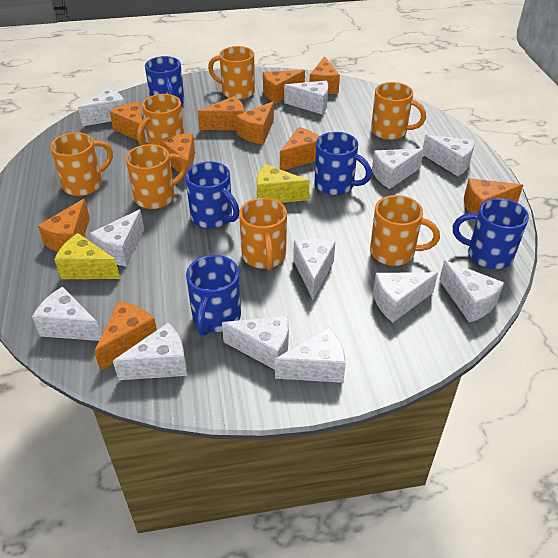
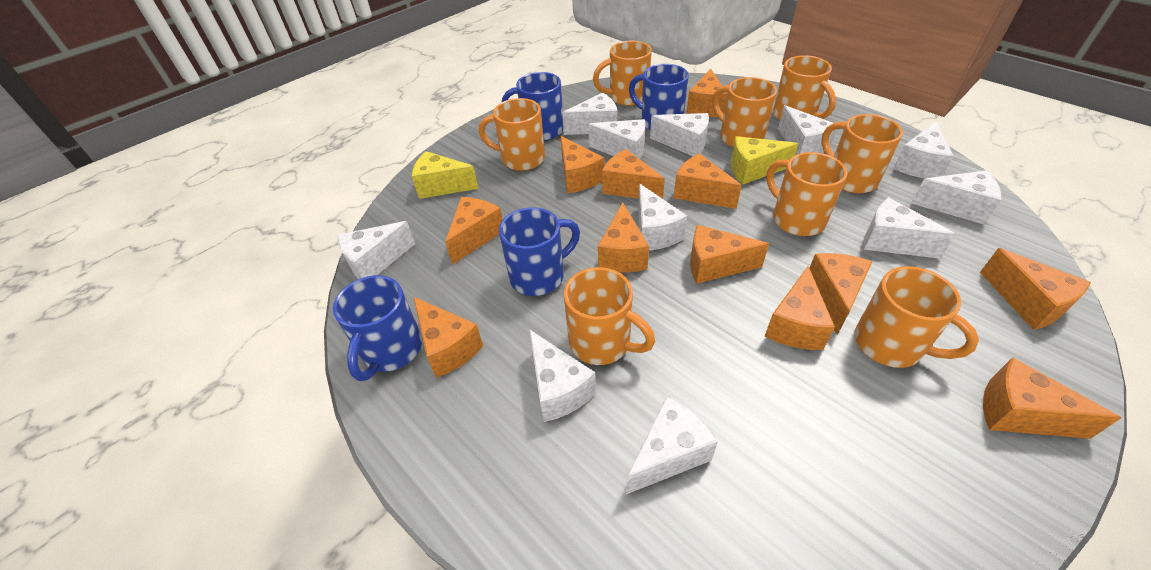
blue mug: 5 -> 4
orange cheese: 10 -> 12
orange mug: 7 -> 8
white cheese: 12 -> 11

